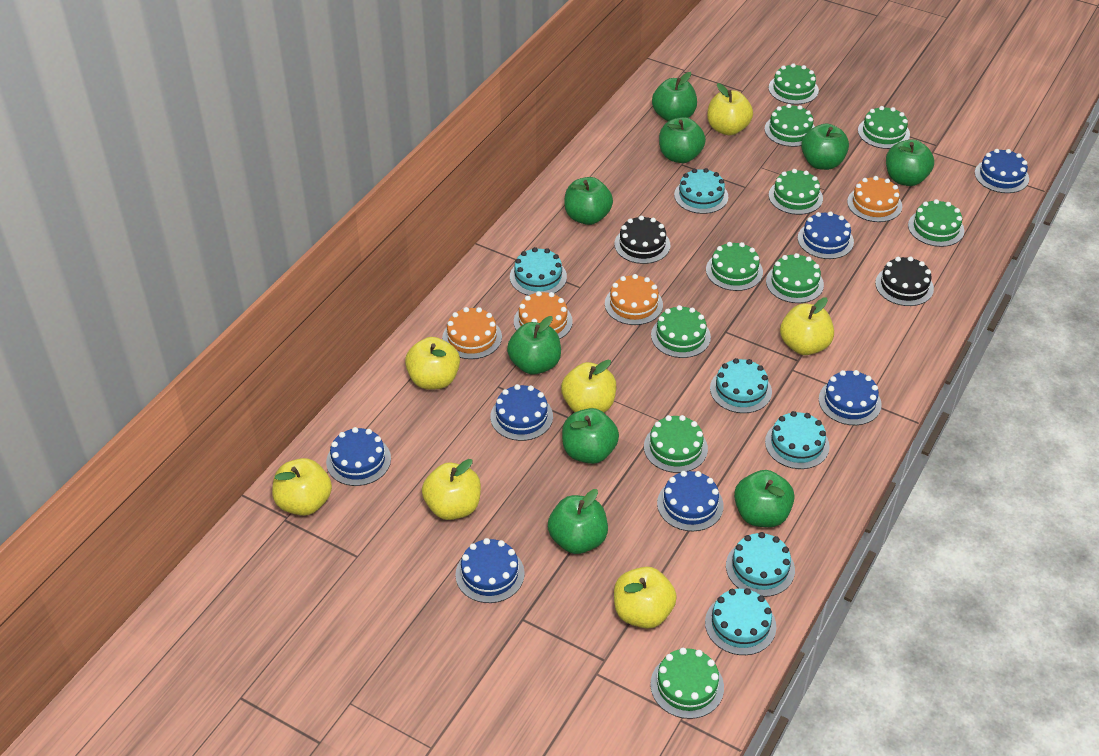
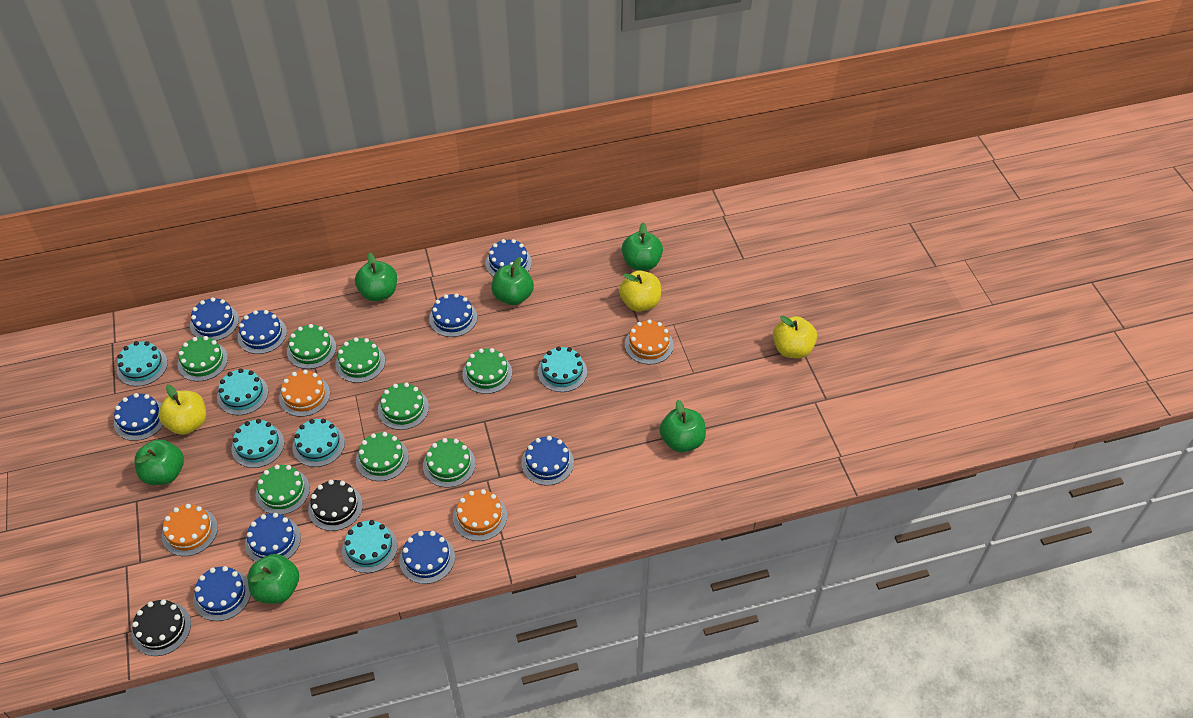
blue cake: 7 -> 9
green apple: 9 -> 6
green cake: 10 -> 8
yellow apple: 7 -> 3

